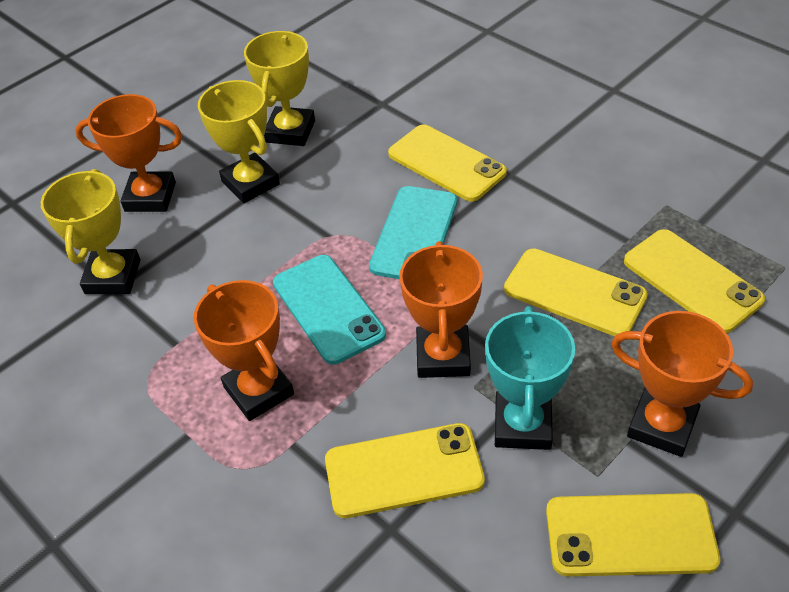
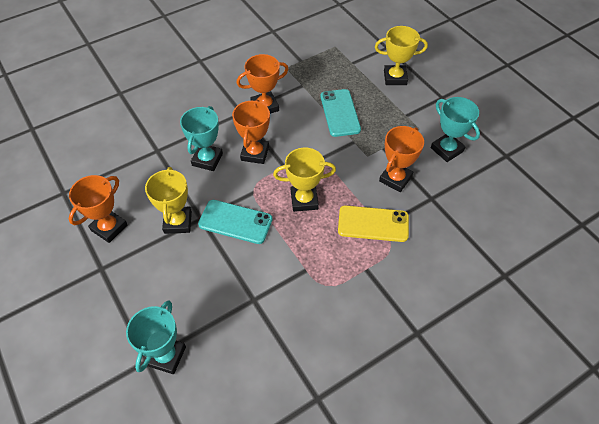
turquoise trophy: 1 -> 3
yellow phone: 5 -> 1

